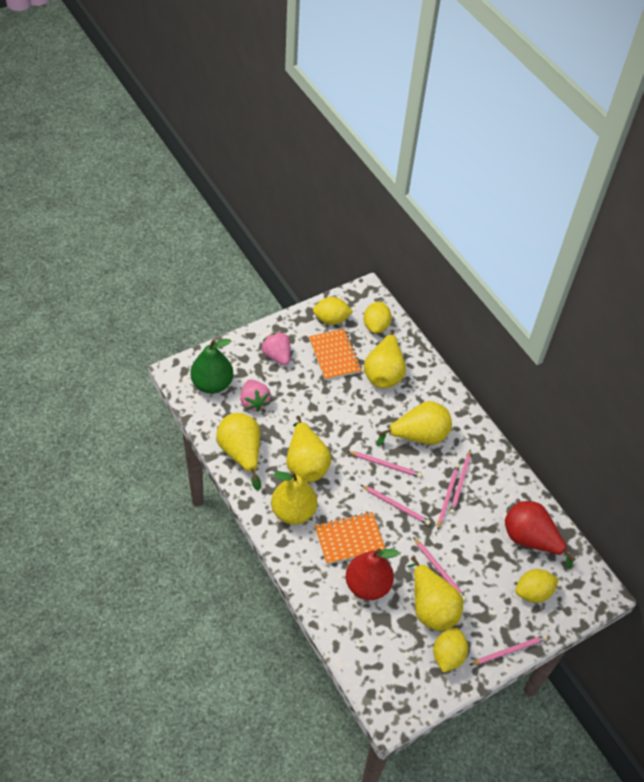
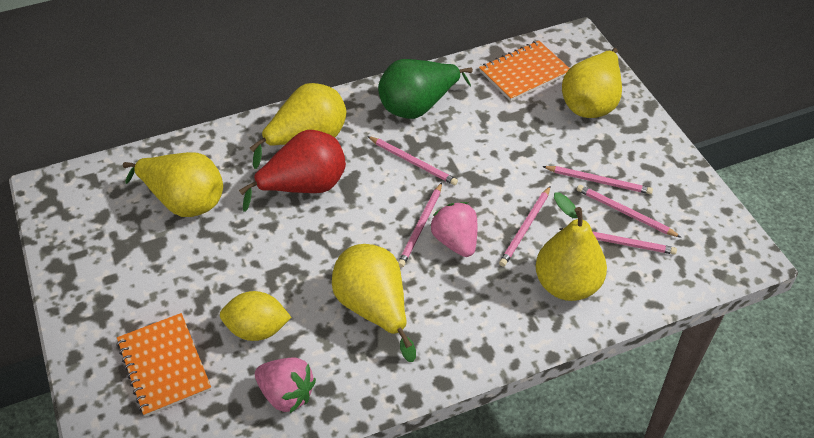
red pear: 2 -> 1
yellow lemon: 4 -> 1
yellow pear: 6 -> 5

